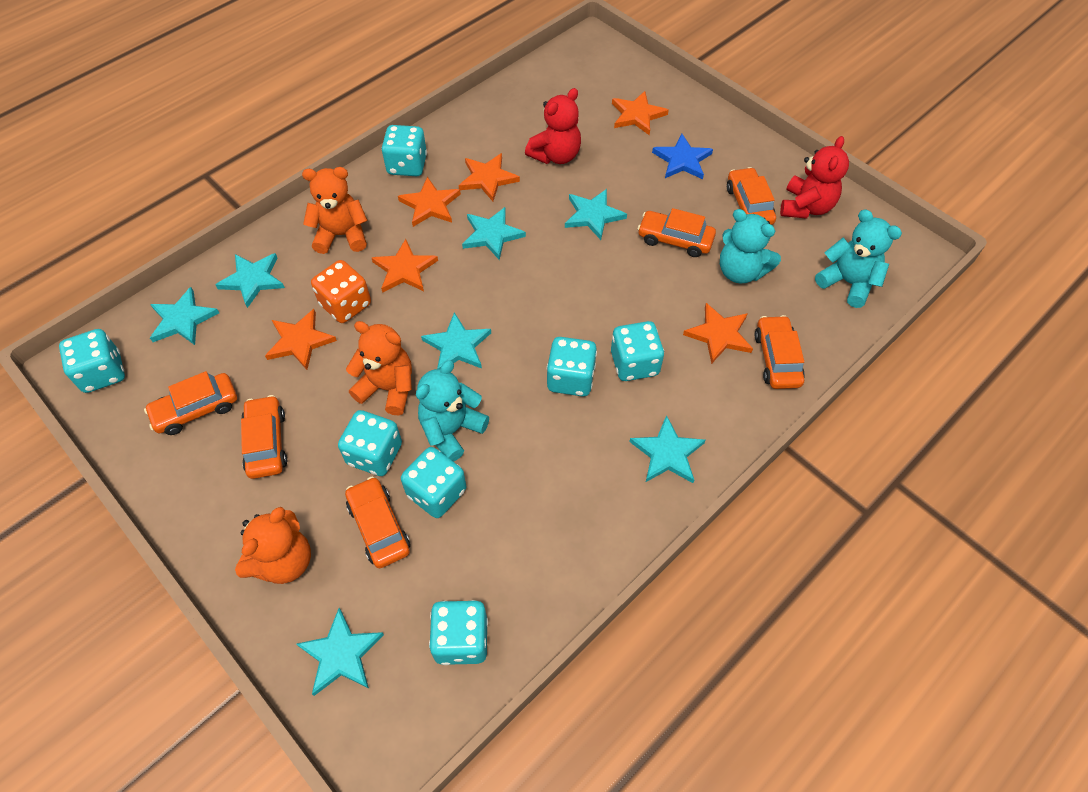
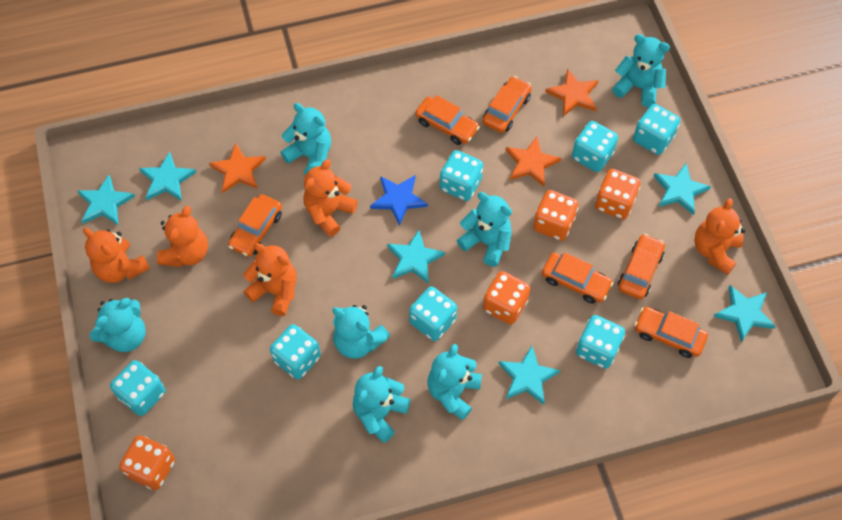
orange dice: 1 -> 4
orange star: 6 -> 3
orange teddy bear: 3 -> 5
red teddy bear: 2 -> 0
turquoise star: 7 -> 6
turquoise teddy bear: 3 -> 7

